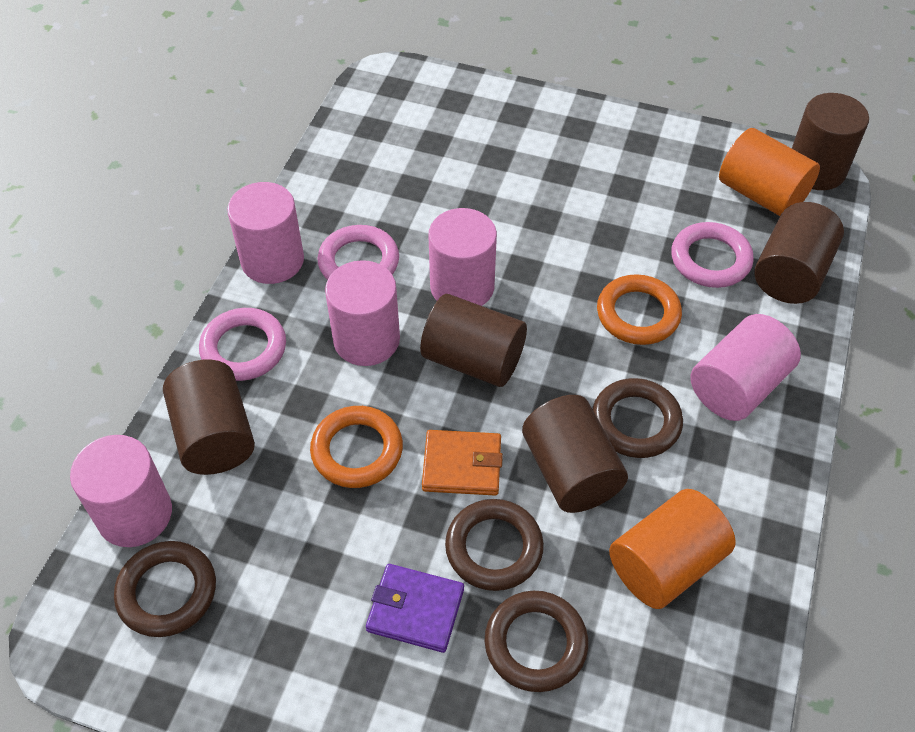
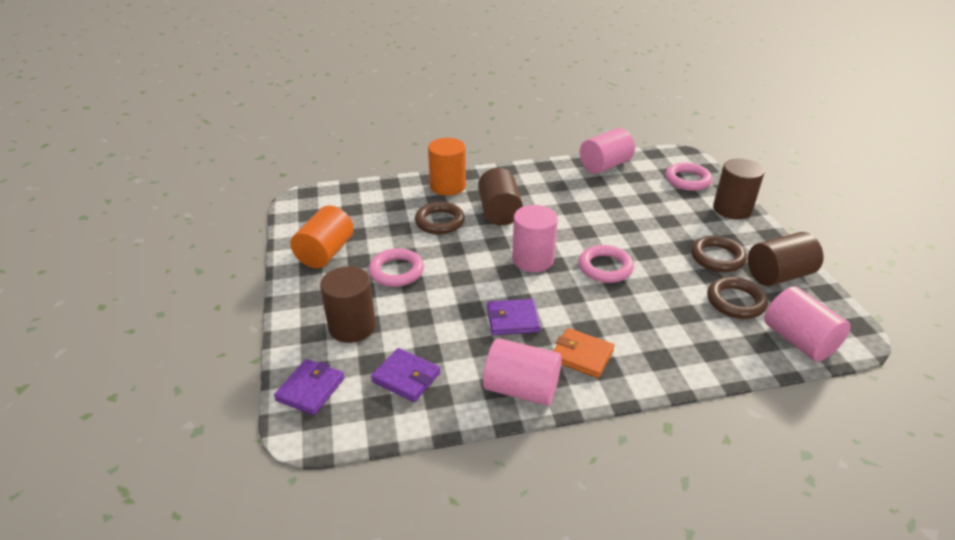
brown cylinder: 5 -> 4
brown ring: 4 -> 3
orange ring: 2 -> 0
pink cylinder: 5 -> 4
purple wallet: 1 -> 3

